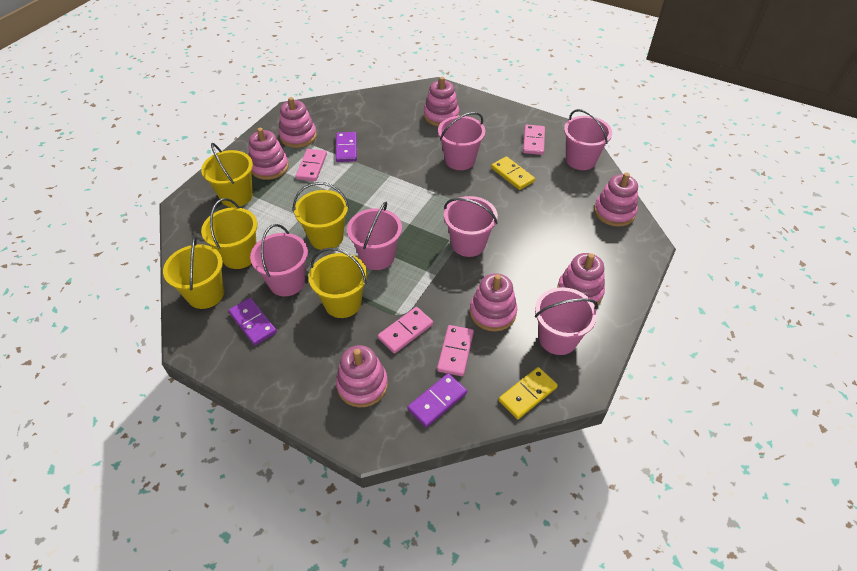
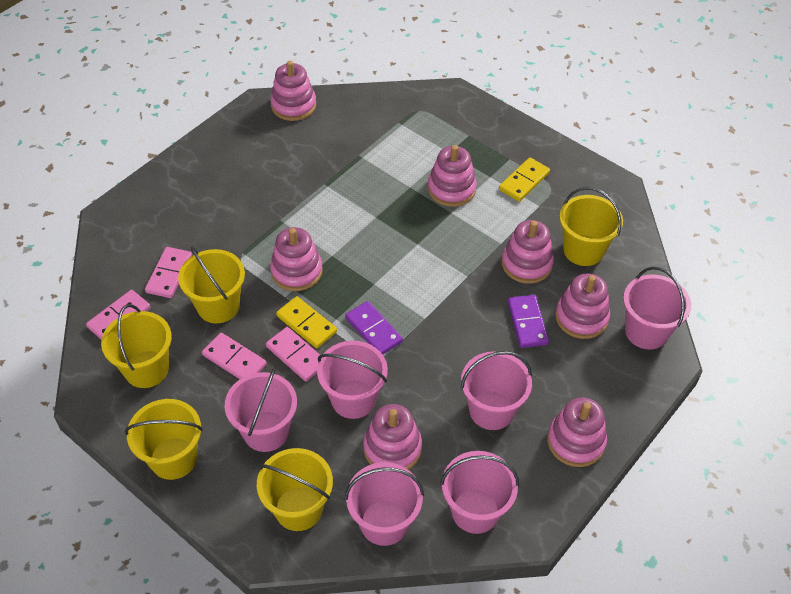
purple domino: 3 -> 2

